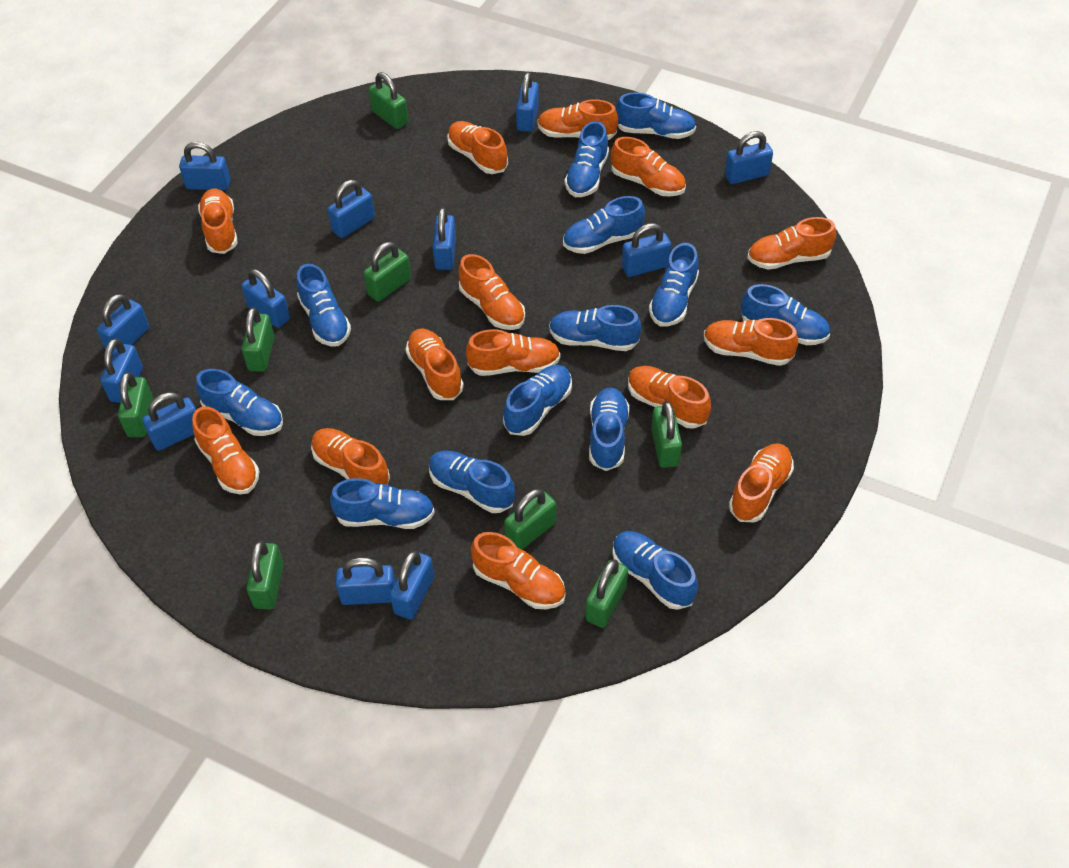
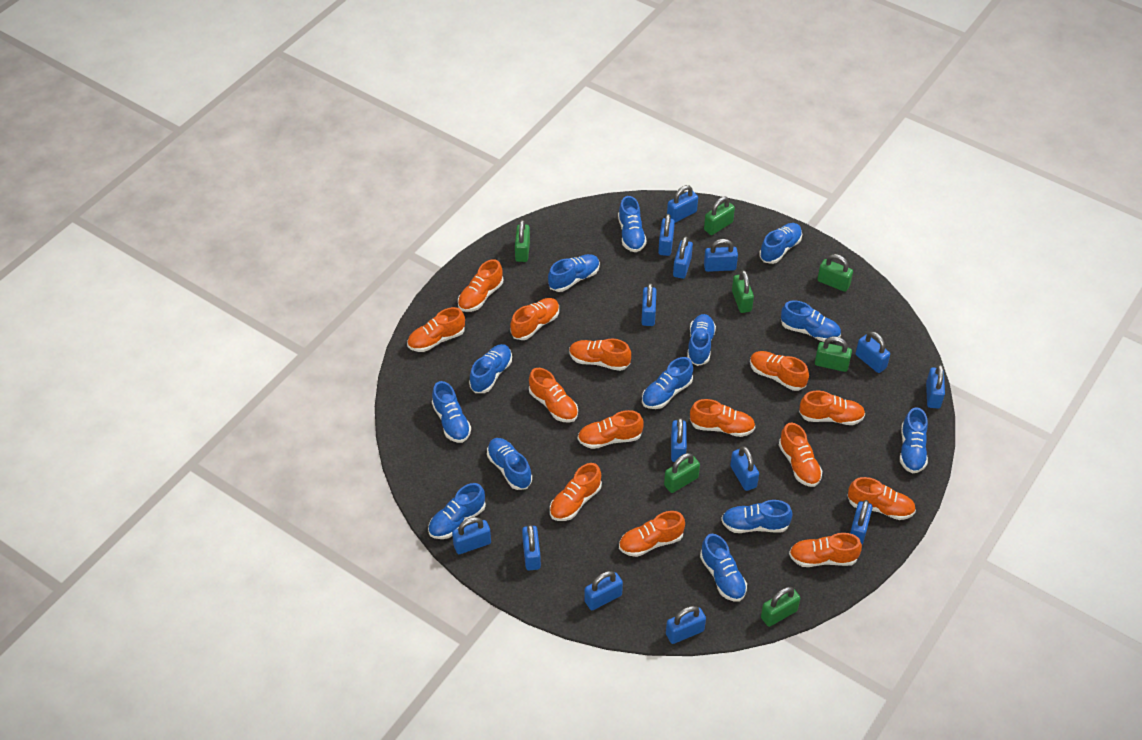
blue padlock: 12 -> 14
green padlock: 8 -> 7

